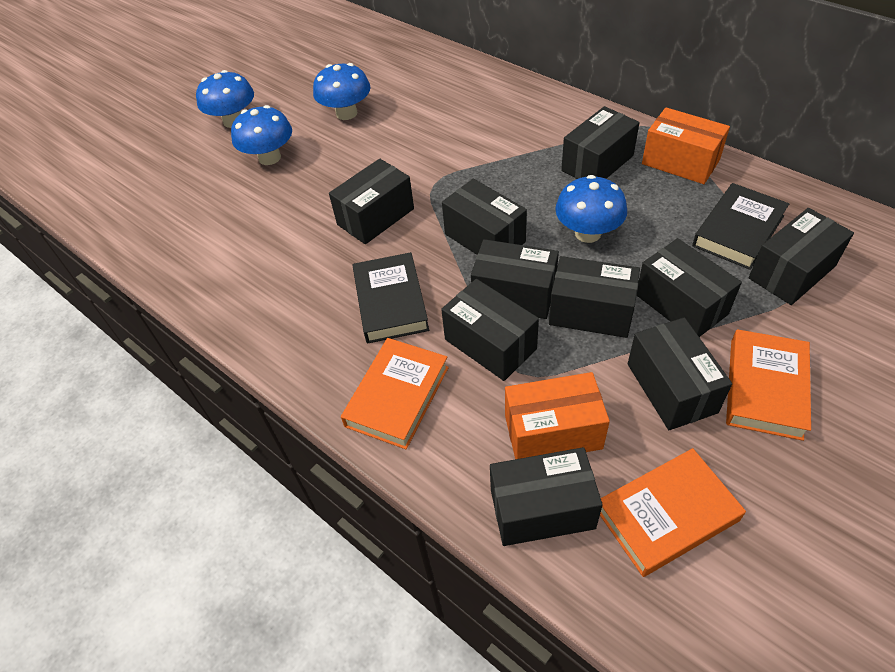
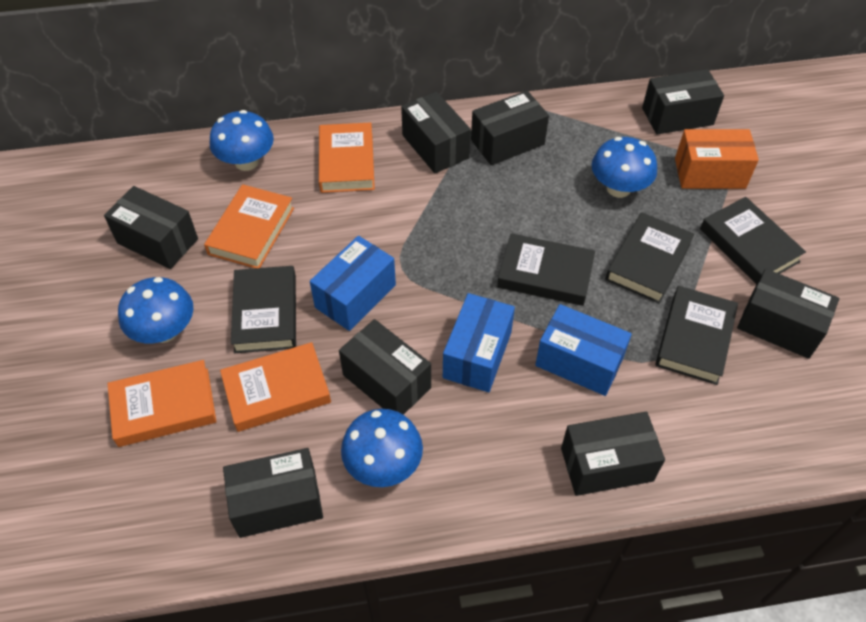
black book: 2 -> 5
black box: 10 -> 8
blue box: 0 -> 3
orange book: 3 -> 4
orange box: 2 -> 1

